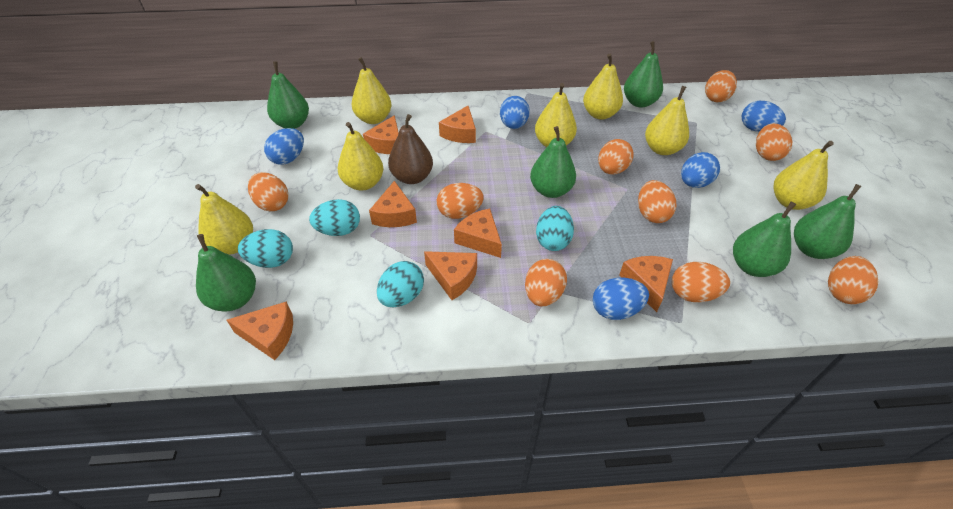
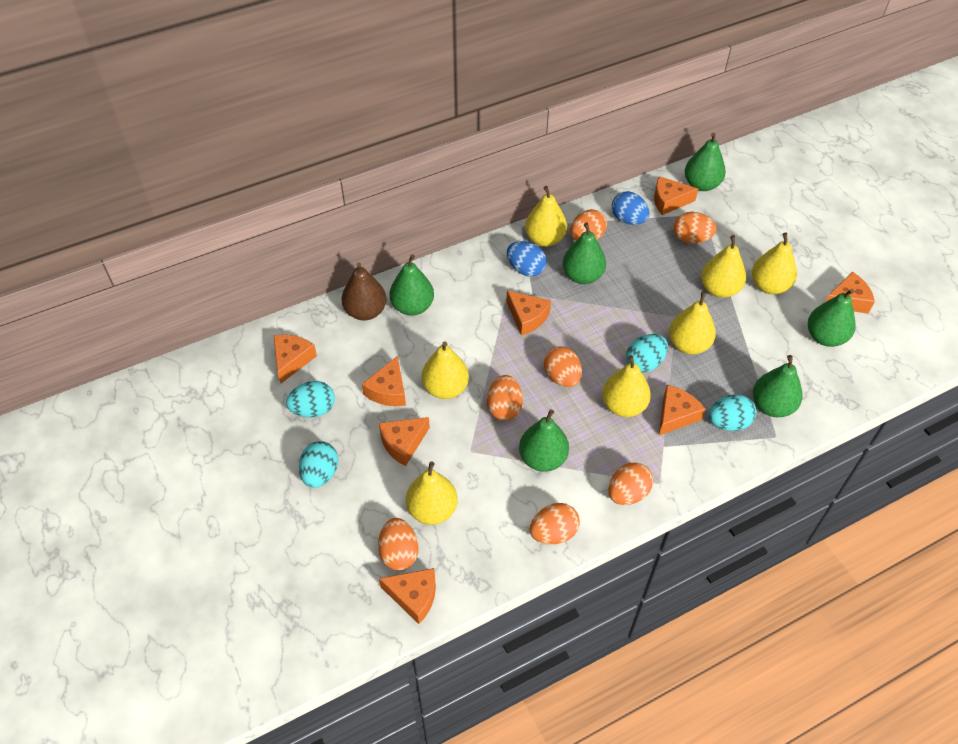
blue egg: 5 -> 2
orange cheese: 7 -> 8
orange egg: 9 -> 7

